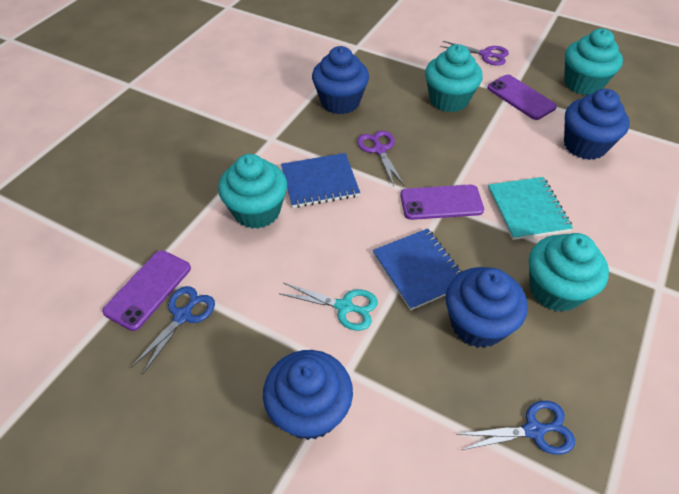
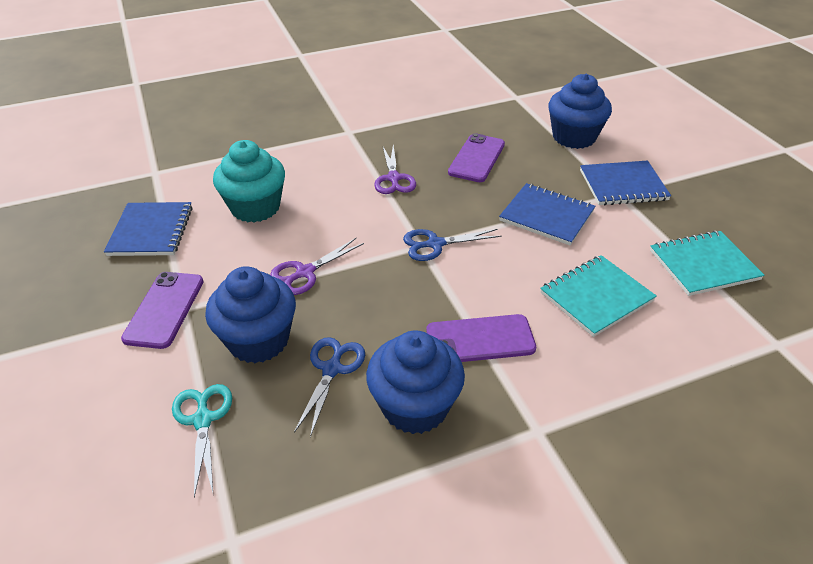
blue cupcake: 4 -> 3
blue notebook: 2 -> 3
turquoise cupcake: 4 -> 1
turquoise notebook: 1 -> 2

